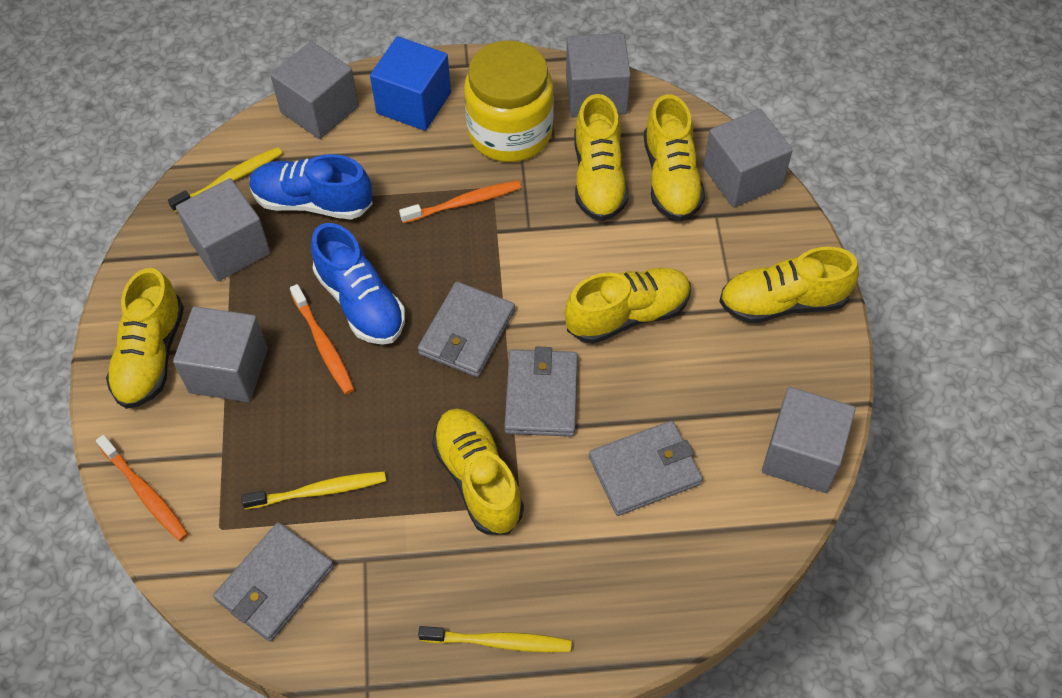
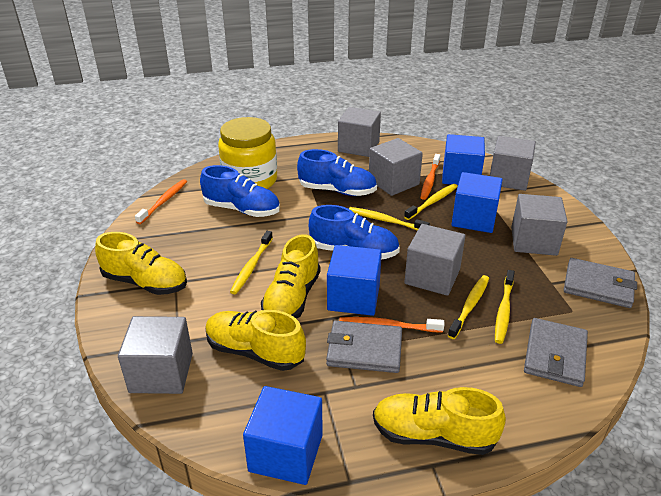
blue cube: 1 -> 4
blue shoe: 2 -> 3
grey wallet: 4 -> 3
yellow shoe: 6 -> 4
yellow toothbrush: 3 -> 5

